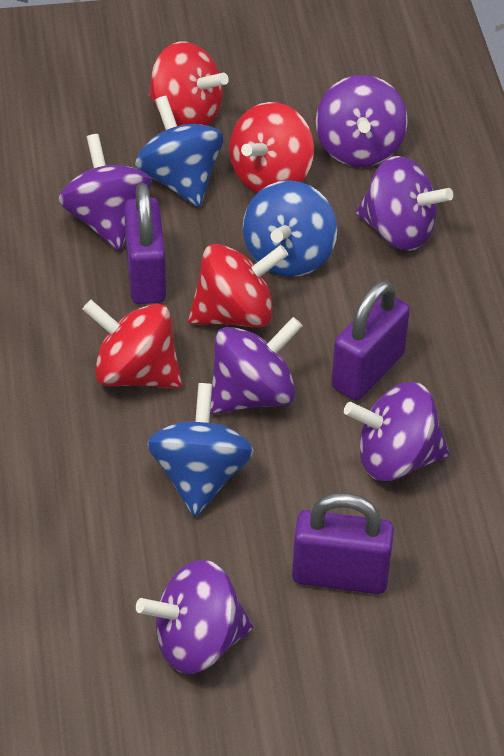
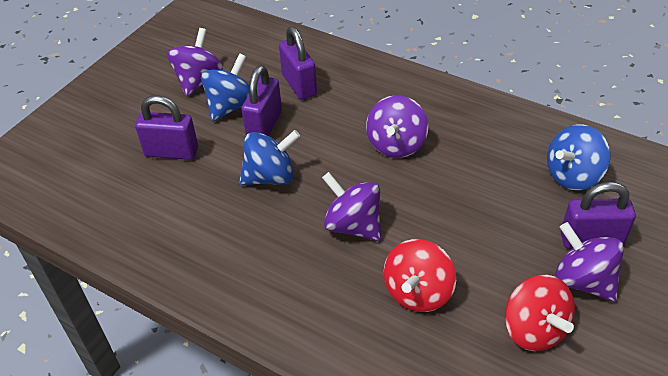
purple padlock: 3 -> 4
purple spinning top: 6 -> 4
red spinning top: 4 -> 2

